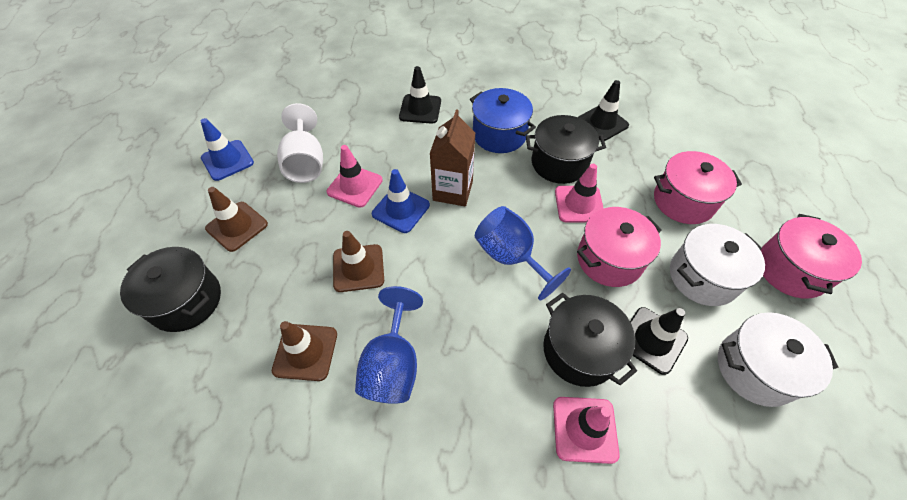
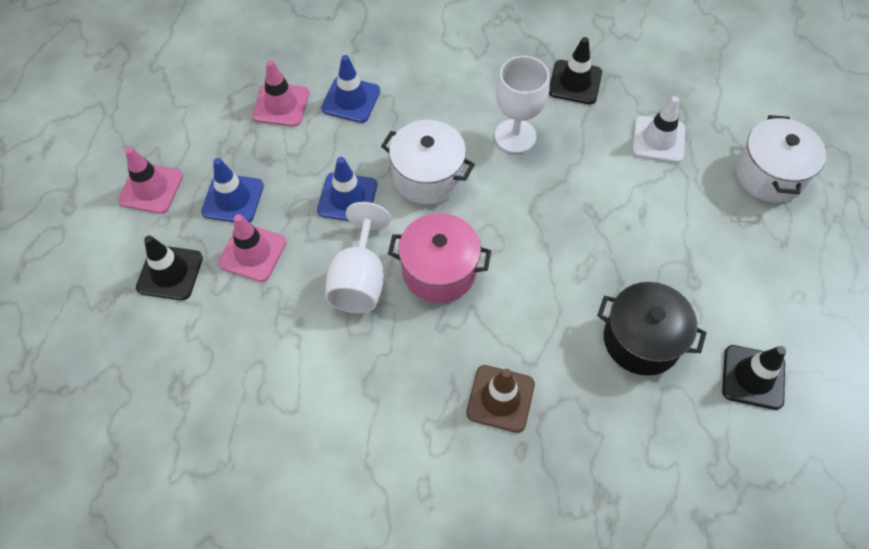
black pot: 3 -> 1
blue goblet: 2 -> 0
blue pot: 1 -> 0
blue traffic cone: 2 -> 3
brown carton: 1 -> 0
brown traffic cone: 3 -> 1
pink pot: 3 -> 1
white goblet: 1 -> 2
white traffic cone: 0 -> 1

